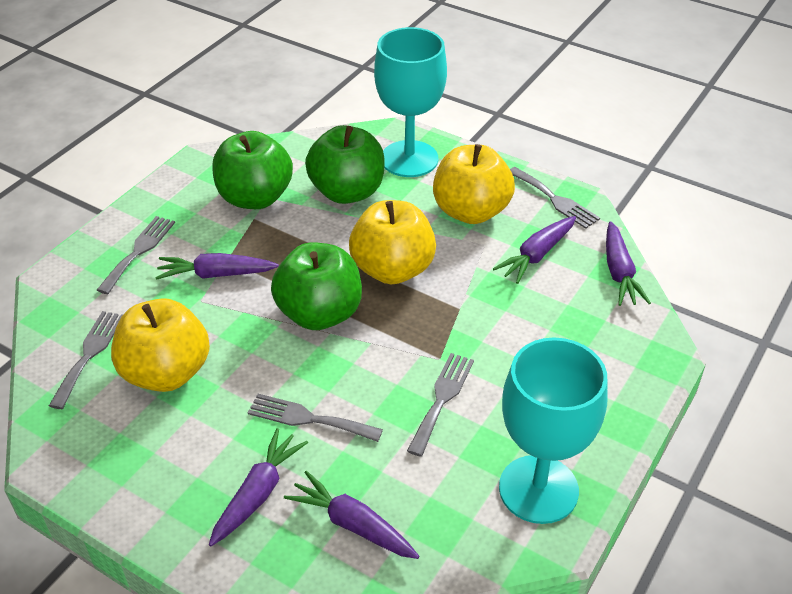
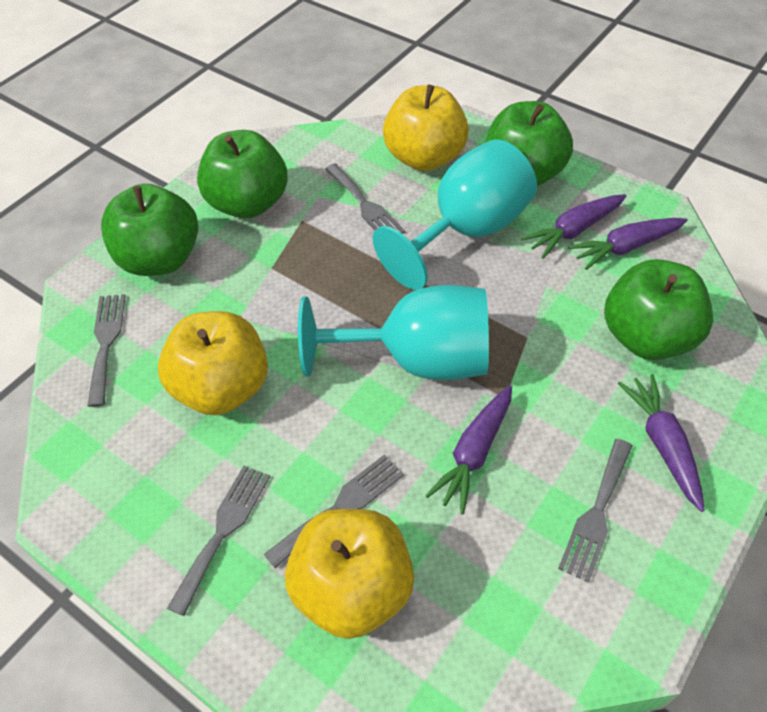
green apple: 3 -> 4
purple carrot: 5 -> 4

